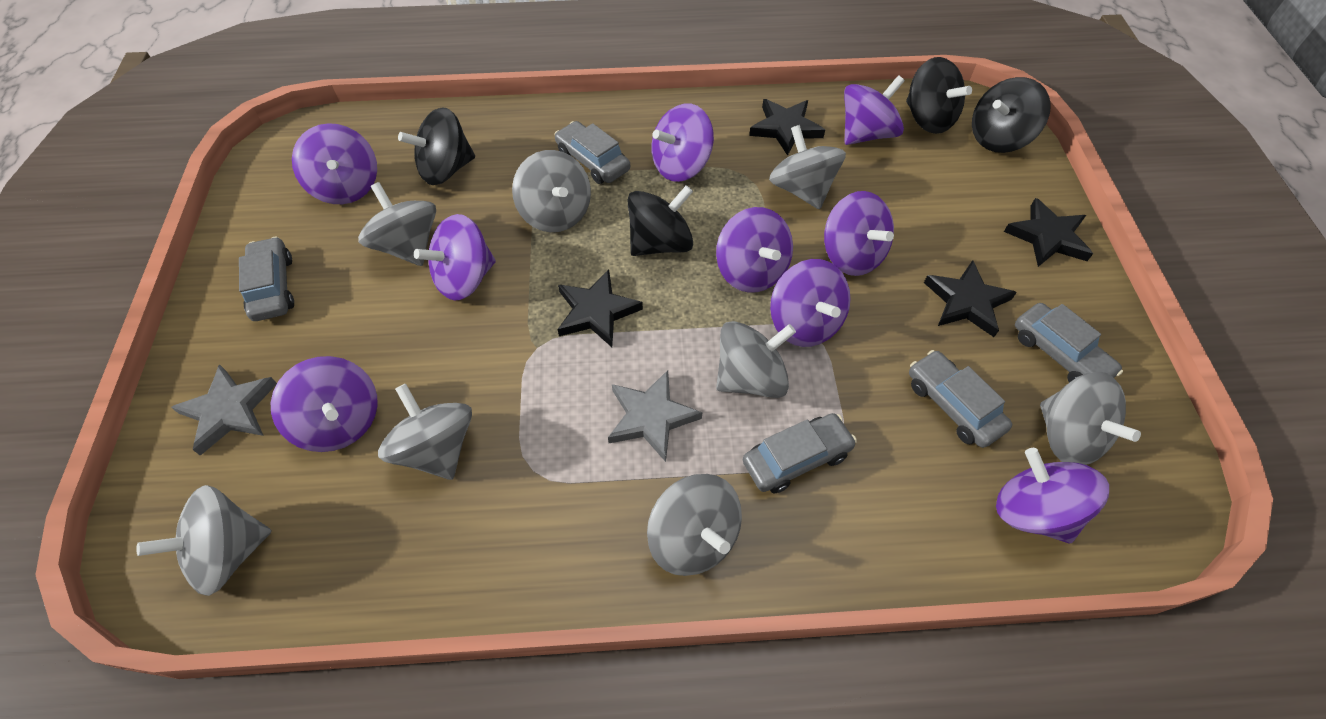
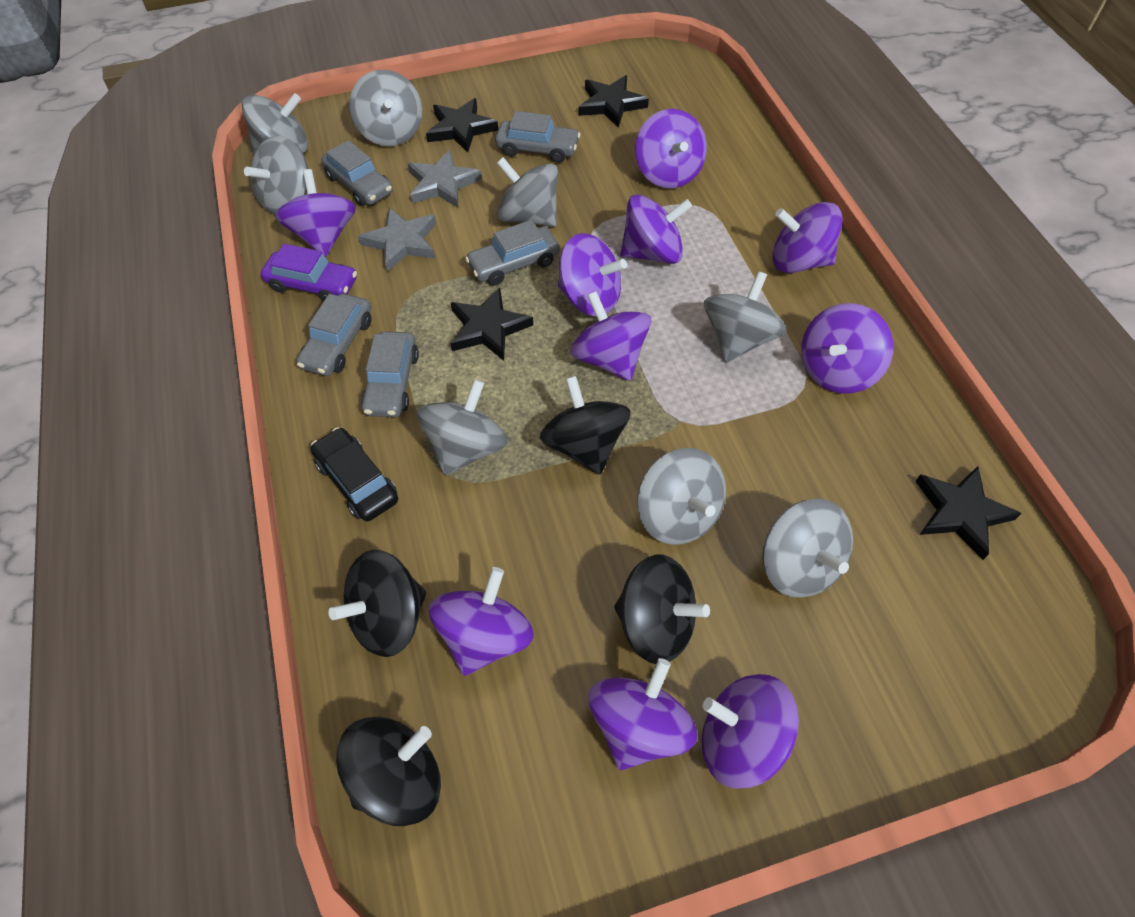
black car: 0 -> 1
purple car: 0 -> 1
purple spinning top: 9 -> 10

